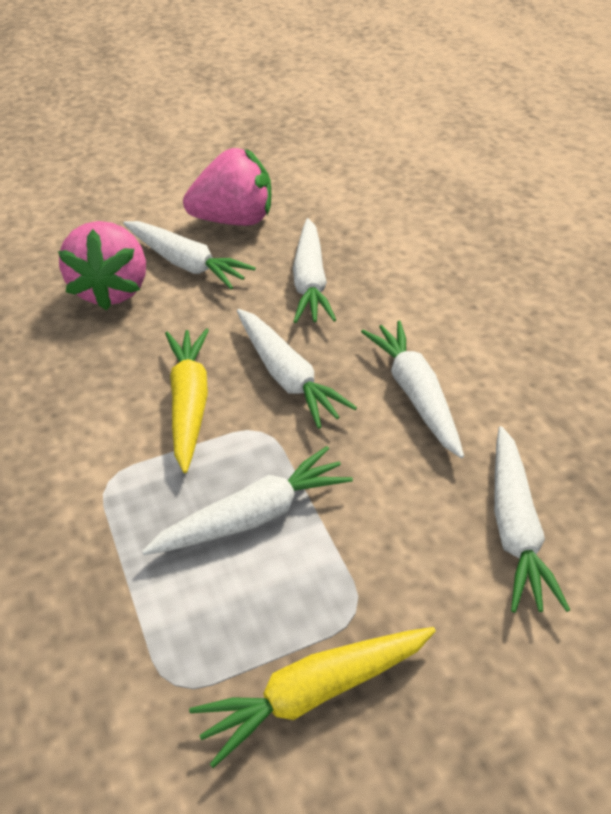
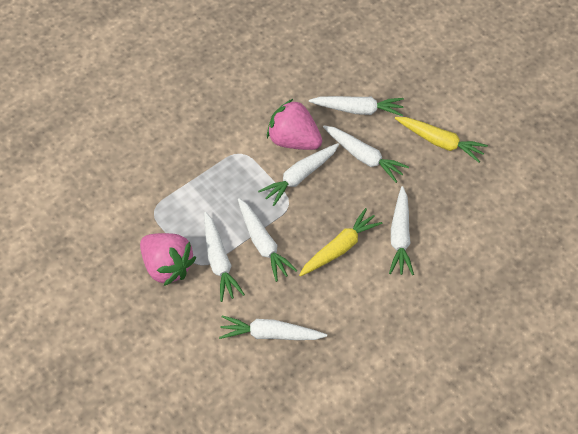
white carrot: 6 -> 7

